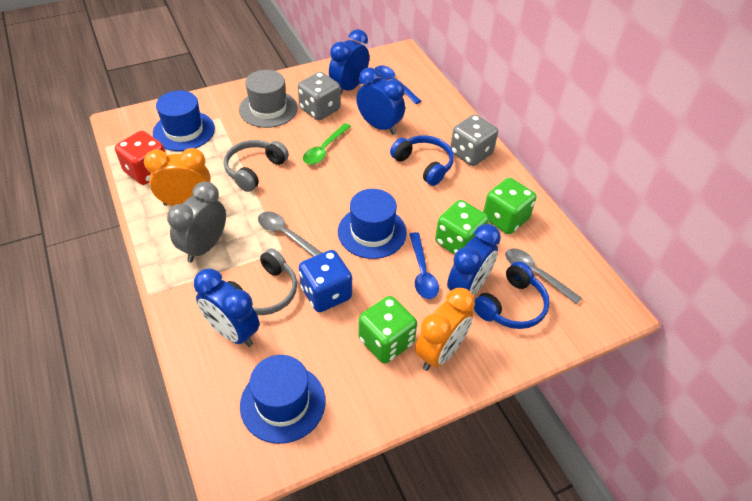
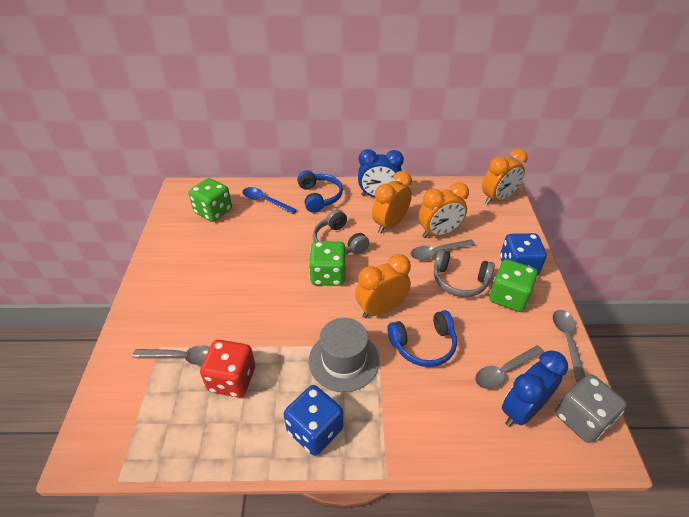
blue clock: 4 -> 2
blue dice: 1 -> 2
blue hat: 3 -> 0
blue spoon: 2 -> 1
green spoon: 1 -> 0
grey clock: 1 -> 0
grey dice: 2 -> 1
grey spoon: 2 -> 4
orange clock: 2 -> 4

